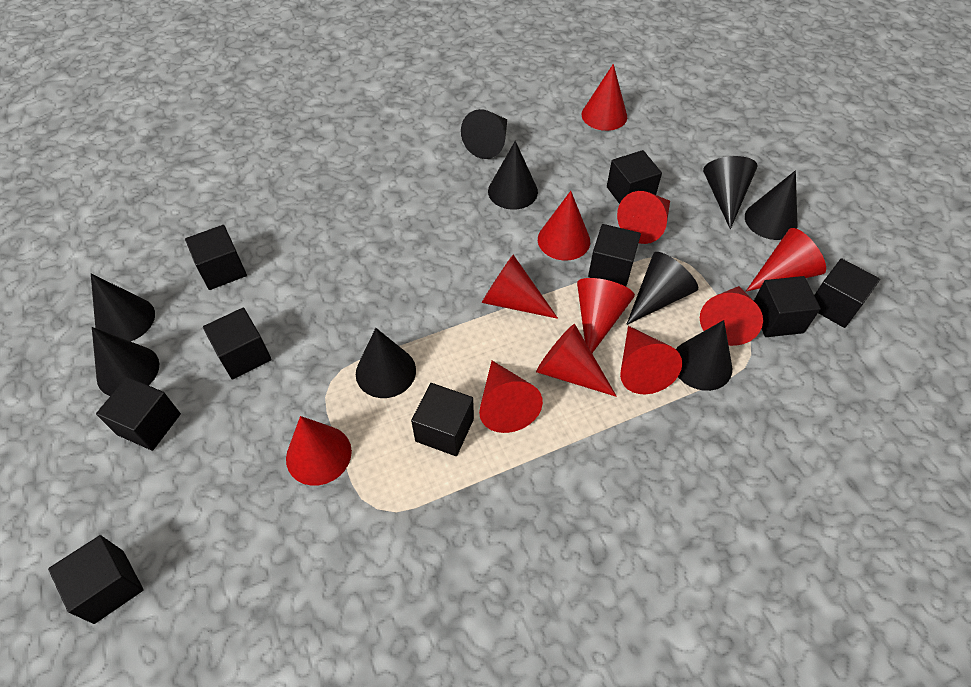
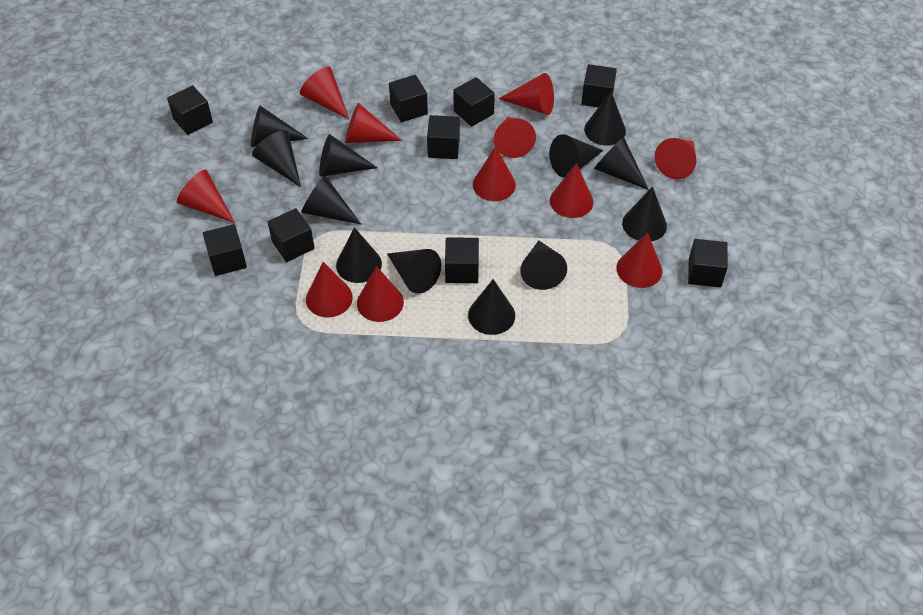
black cone: 9 -> 12

